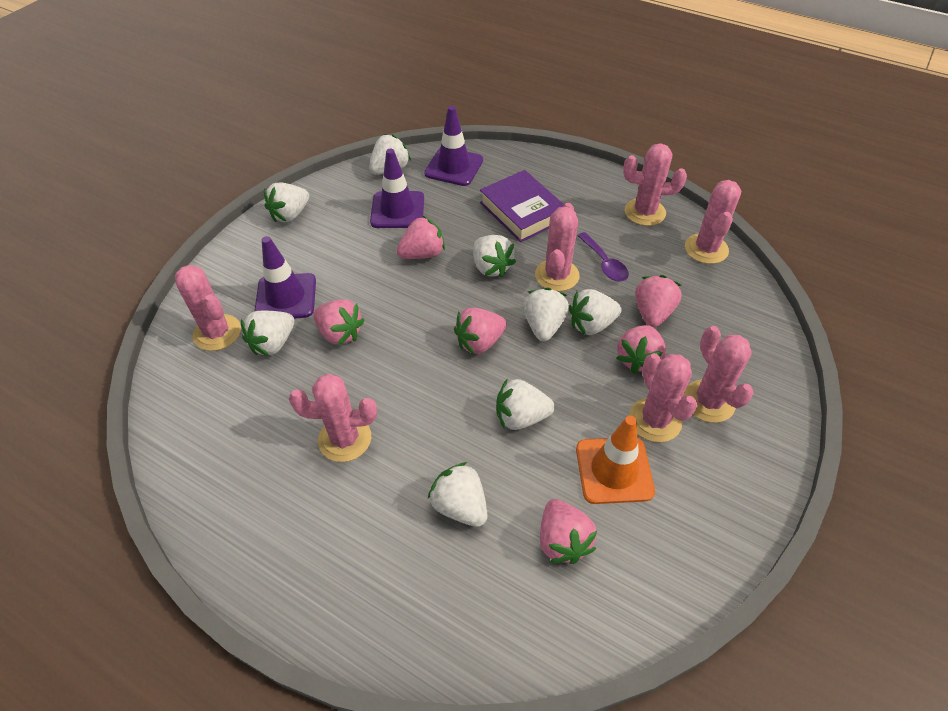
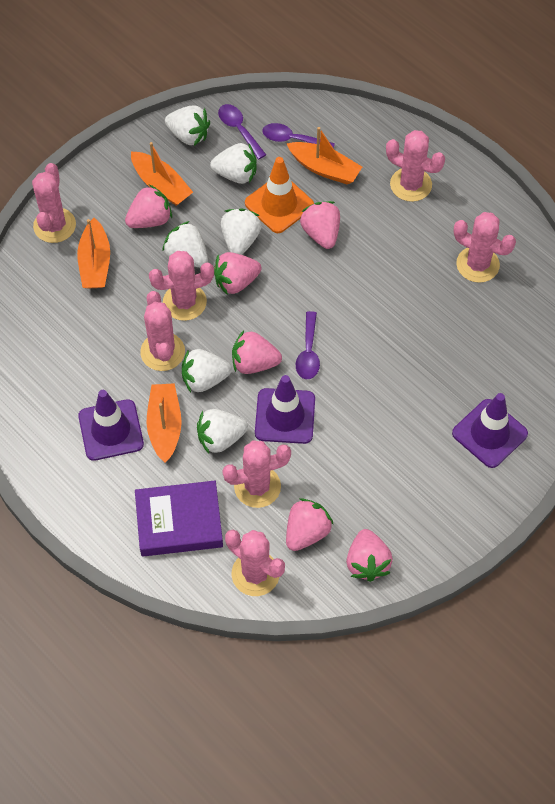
orange boat: 0 -> 4
purple spoon: 1 -> 3
white strawberry: 8 -> 6

